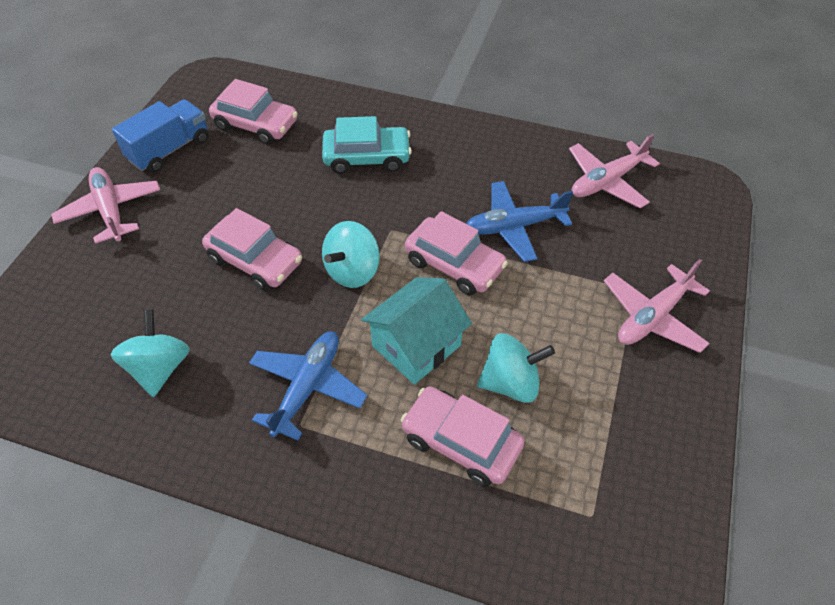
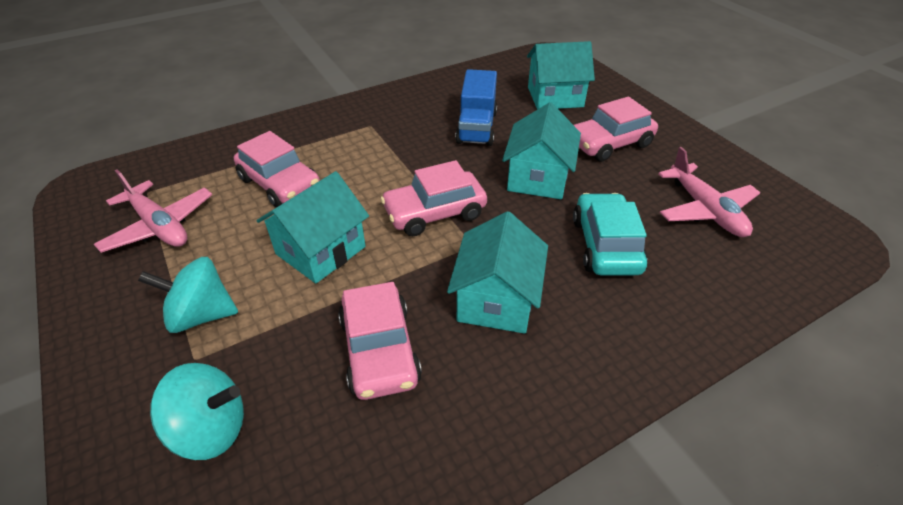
blue plane: 2 -> 0
pink plane: 3 -> 2
turquoise house: 1 -> 4
turquoise spinning top: 3 -> 2

